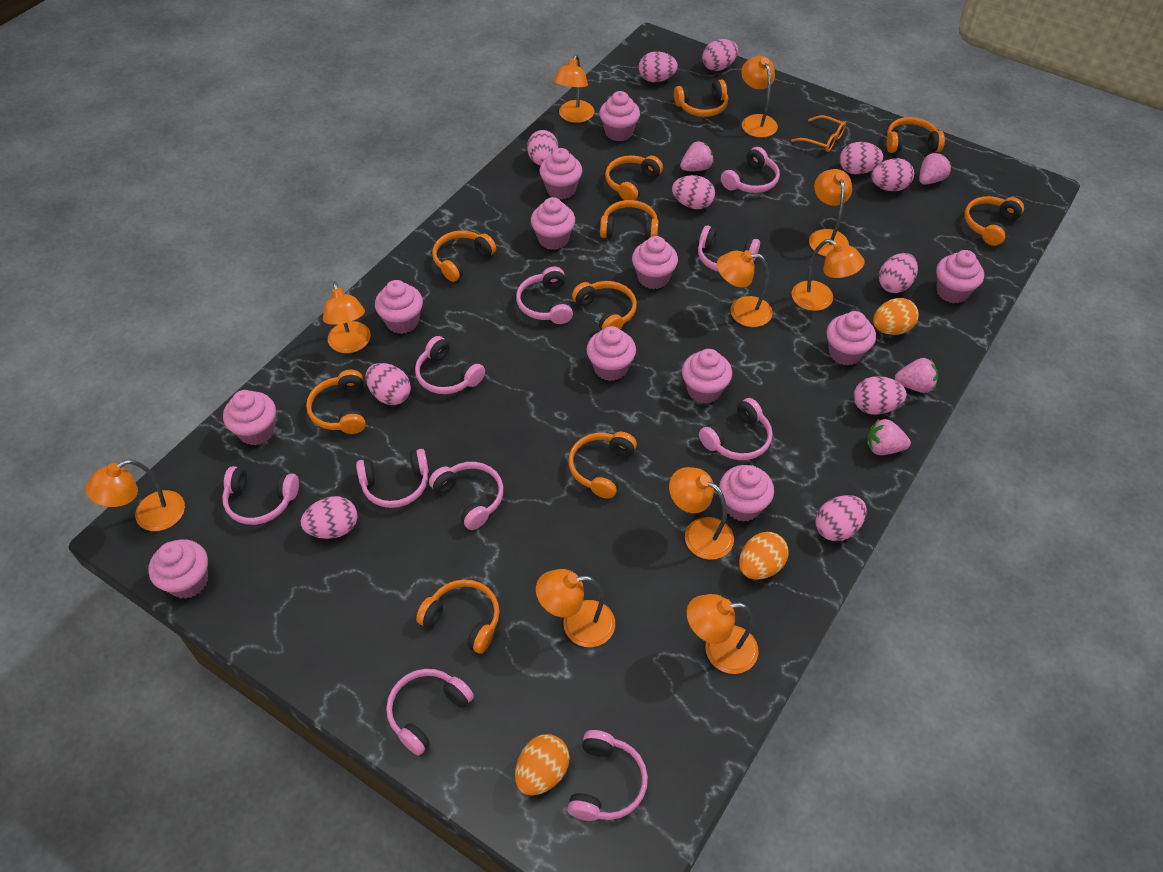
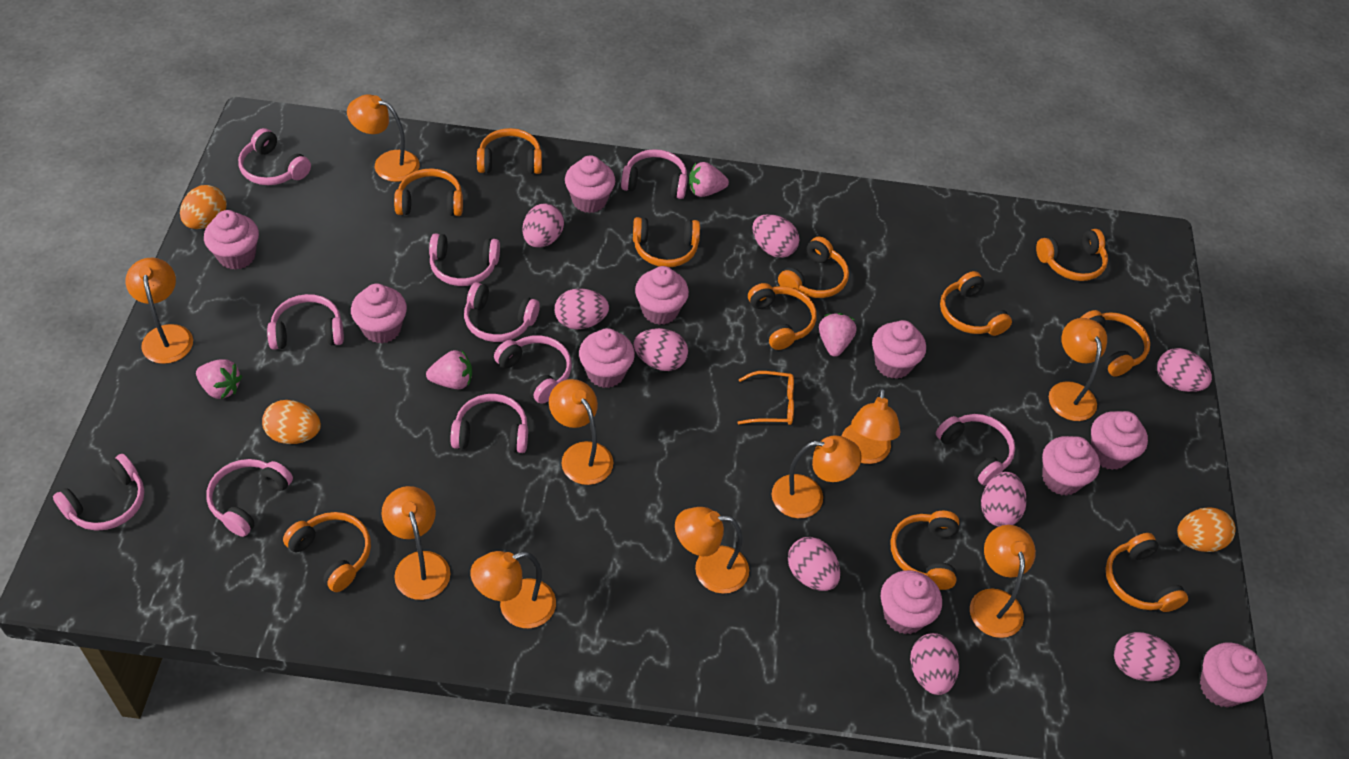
orange headphones: 10 -> 11
pink cupcake: 12 -> 10
pink egg: 11 -> 9

